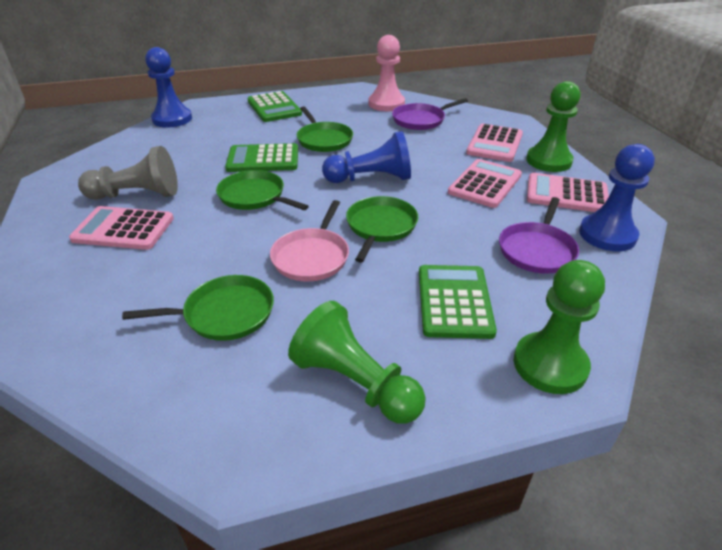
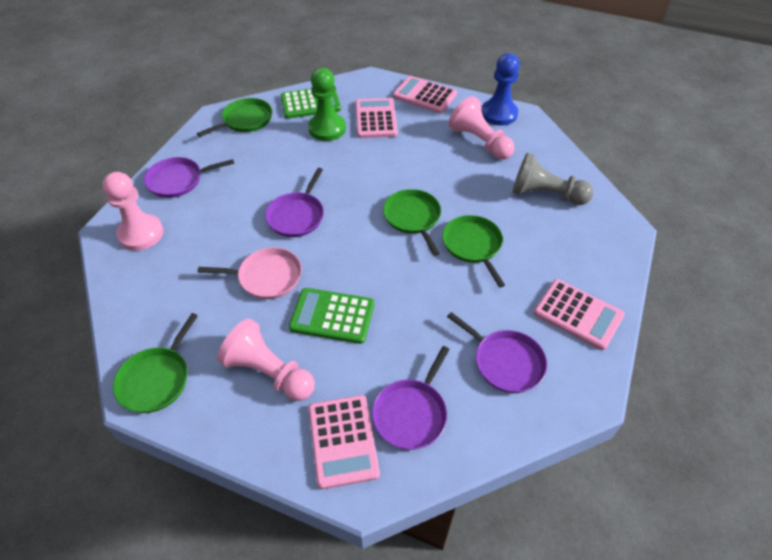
blue pawn: 3 -> 1
green calculator: 3 -> 2
green pawn: 3 -> 1
pink pawn: 1 -> 3
purple pan: 2 -> 4

